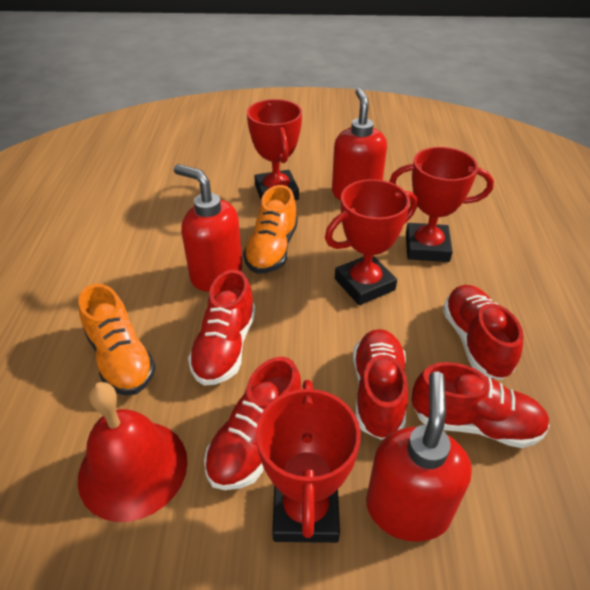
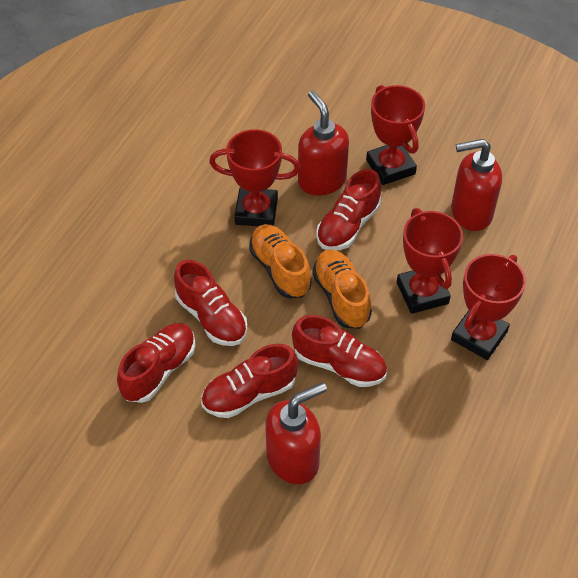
red bell: 1 -> 0

